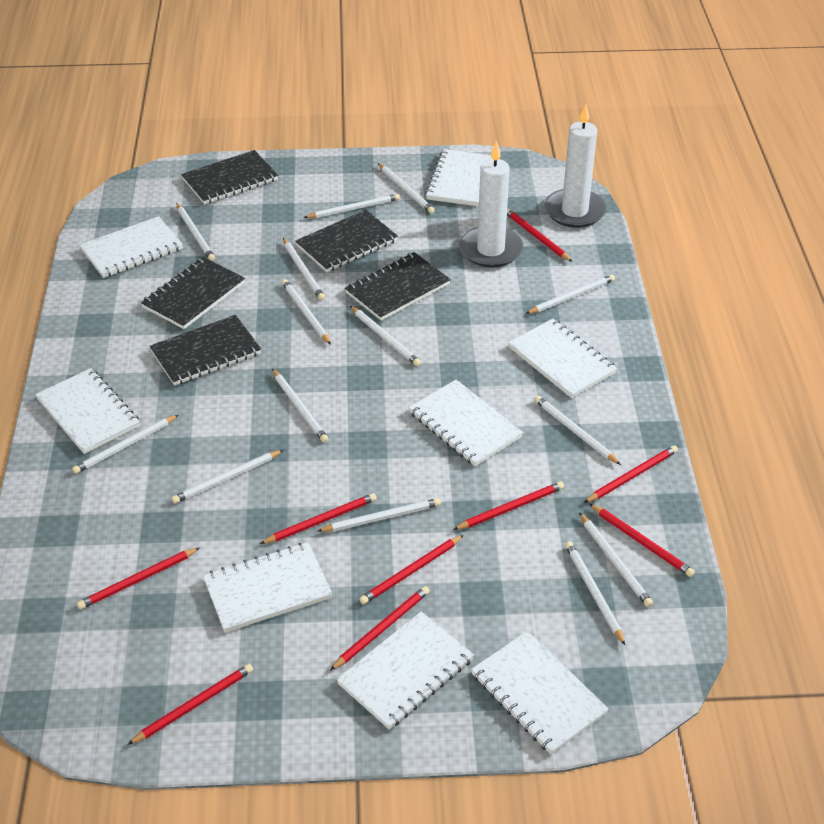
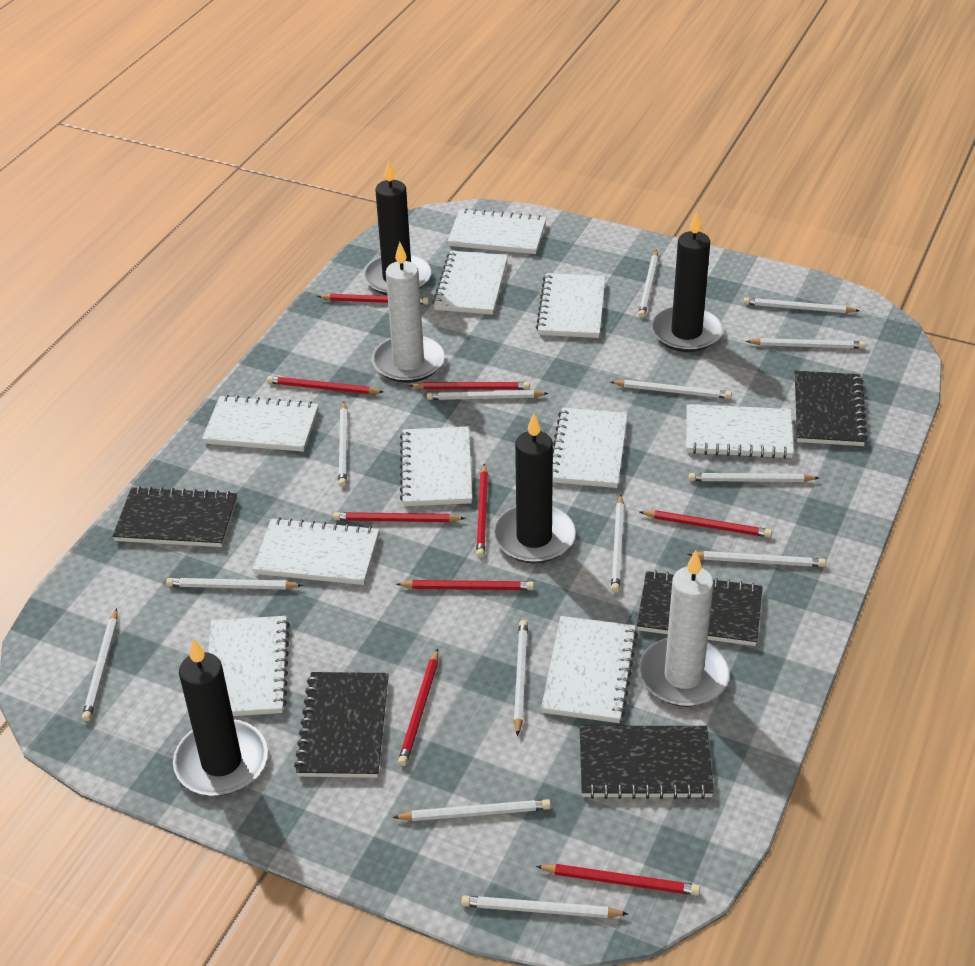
black candle: 0 -> 4
white notebook: 8 -> 10

